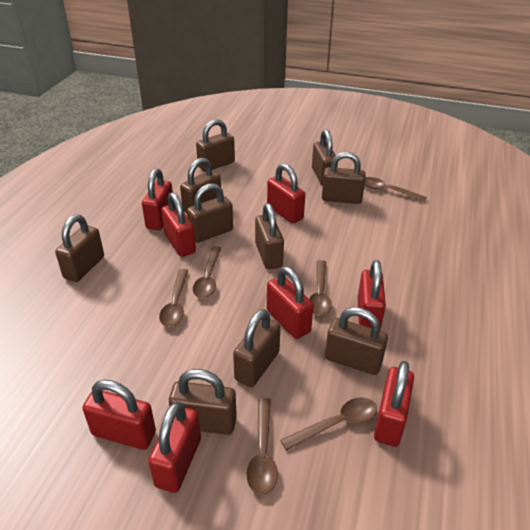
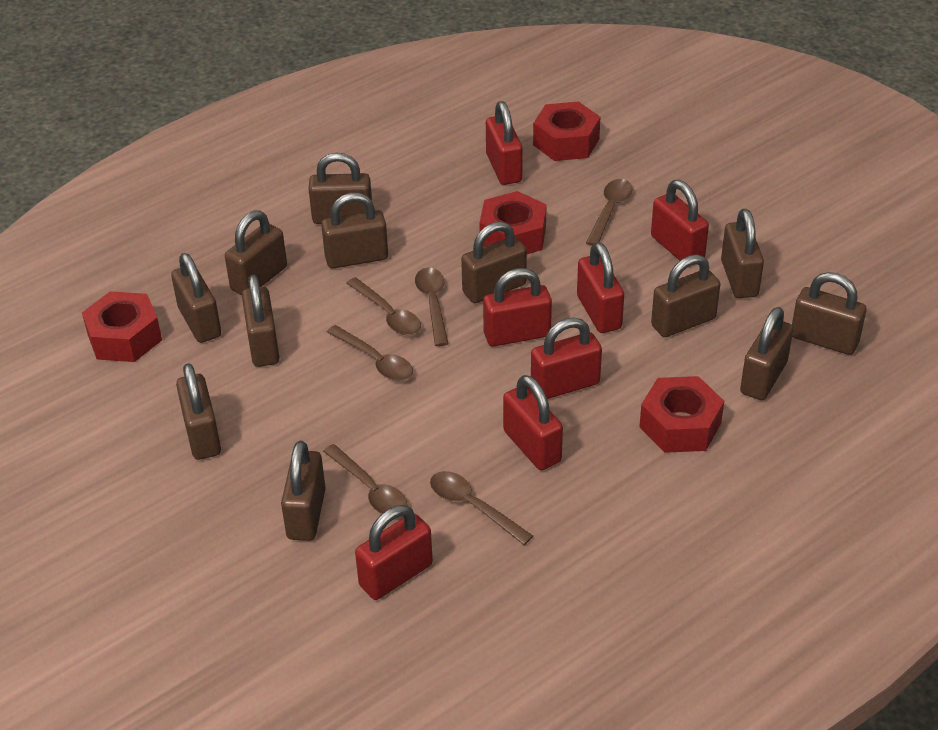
brown padlock: 10 -> 12
red nut: 0 -> 4
red padlock: 8 -> 7

